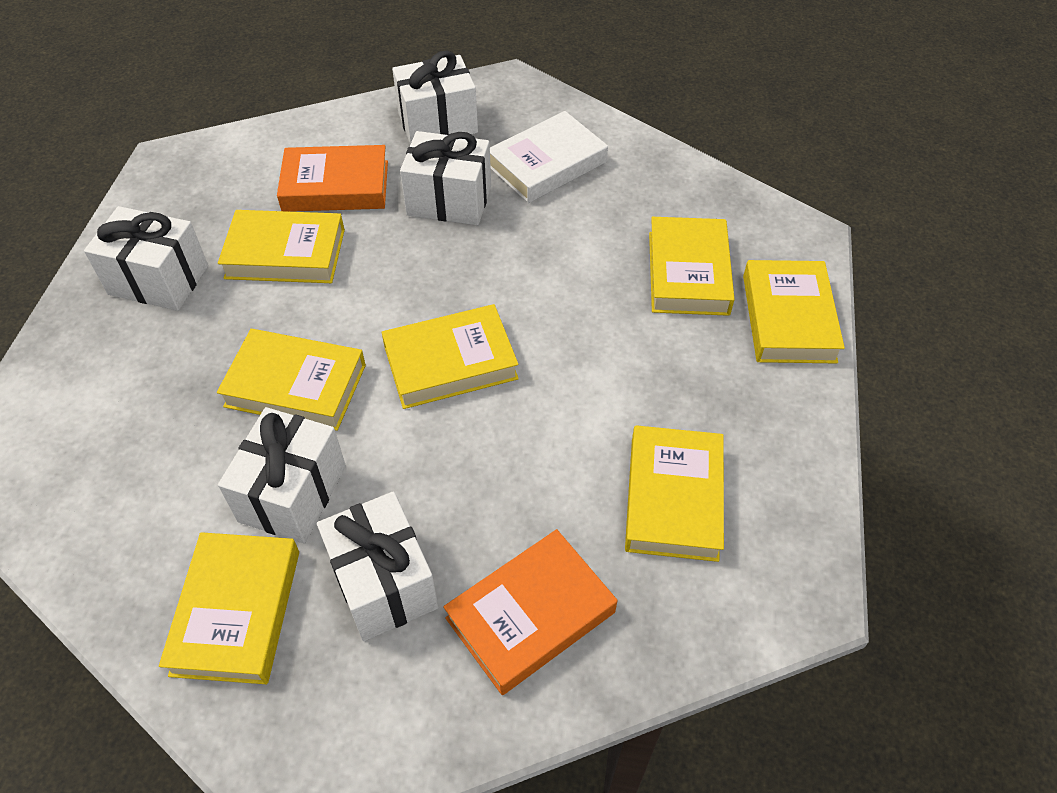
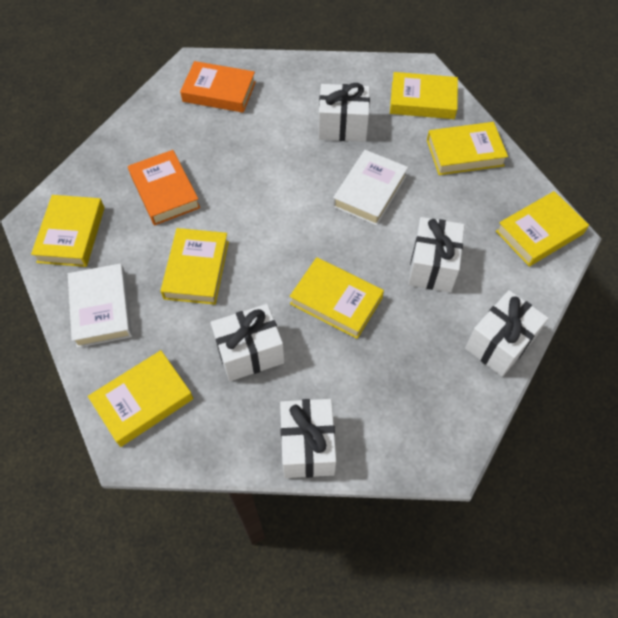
white book: 1 -> 2

